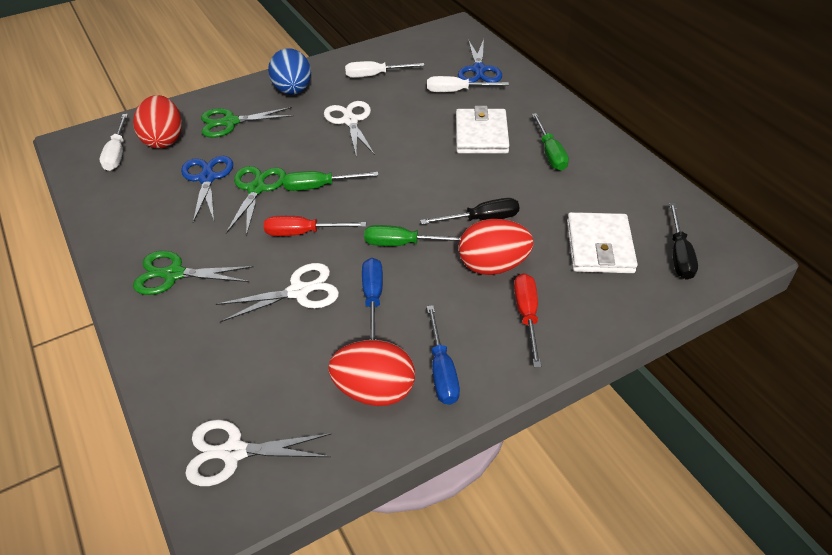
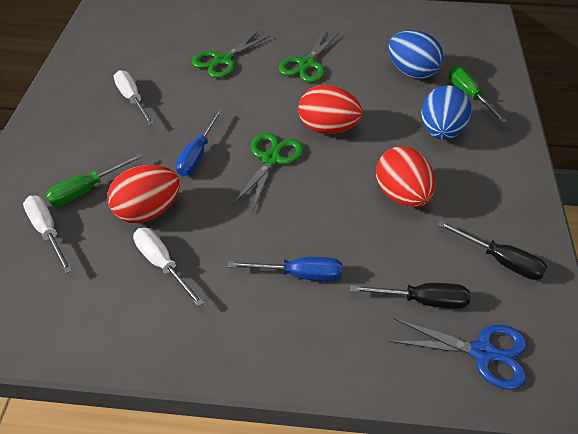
blue egg: 1 -> 2
blue scissors: 2 -> 1
green screwdriver: 3 -> 2
red screwdriver: 2 -> 0
white scissors: 3 -> 0
white wallet: 2 -> 0

